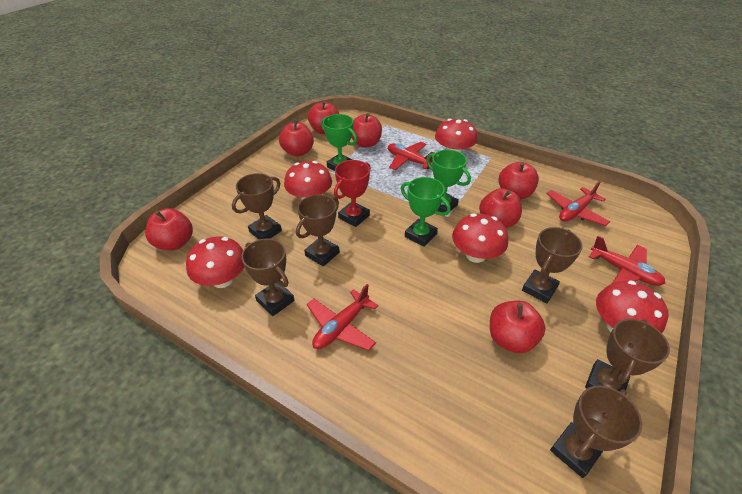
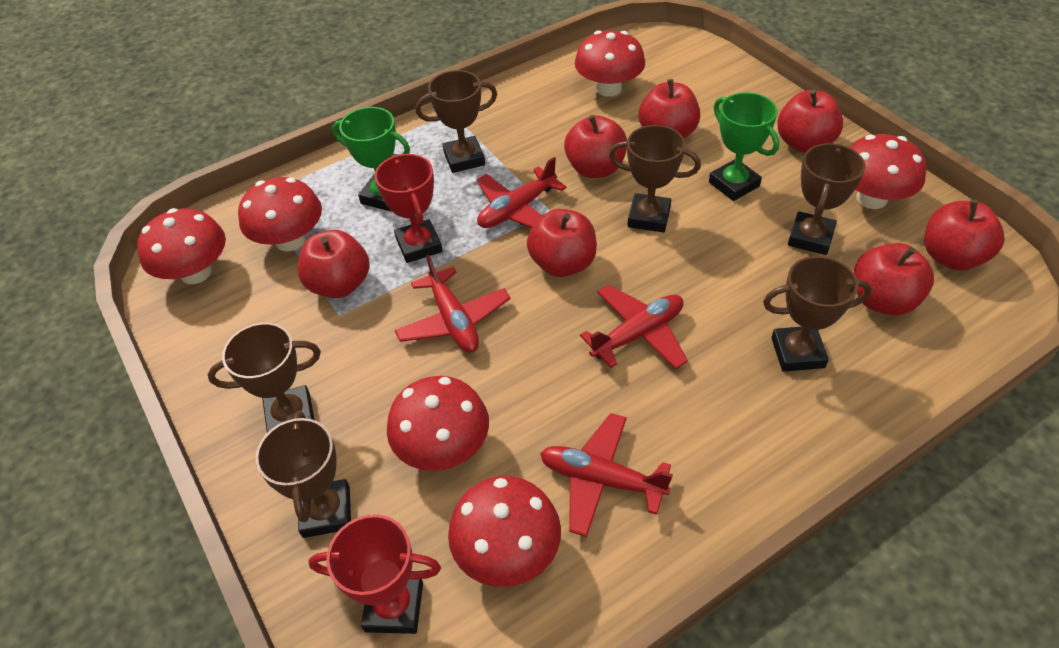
green trophy: 3 -> 2
red mushroom: 5 -> 6
red trophy: 1 -> 2

